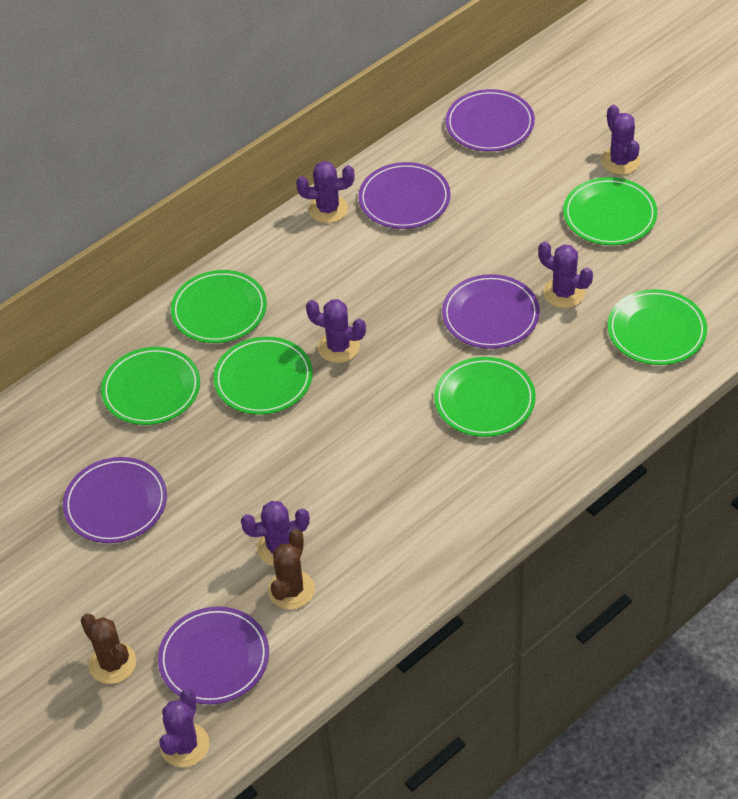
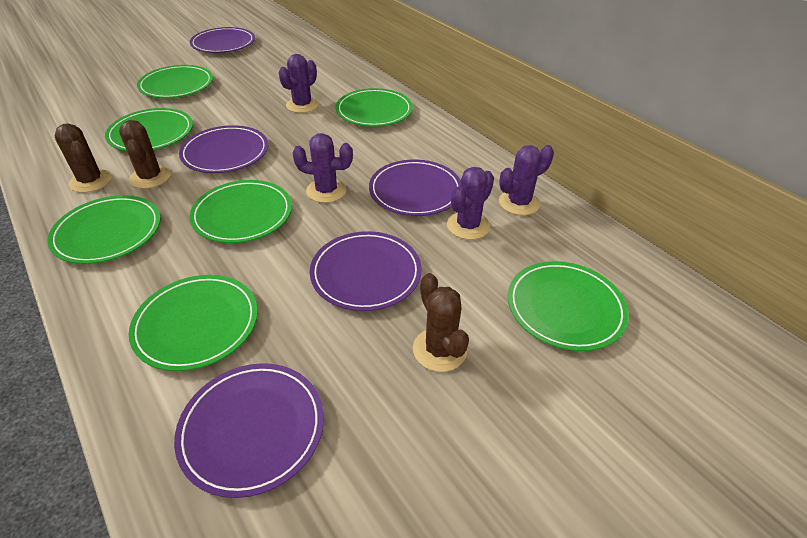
brown cactus: 2 -> 3
green plate: 6 -> 7
purple cactus: 6 -> 4

